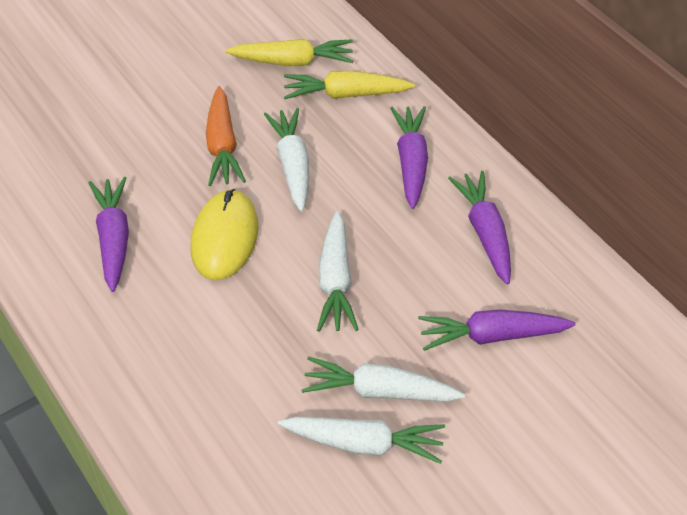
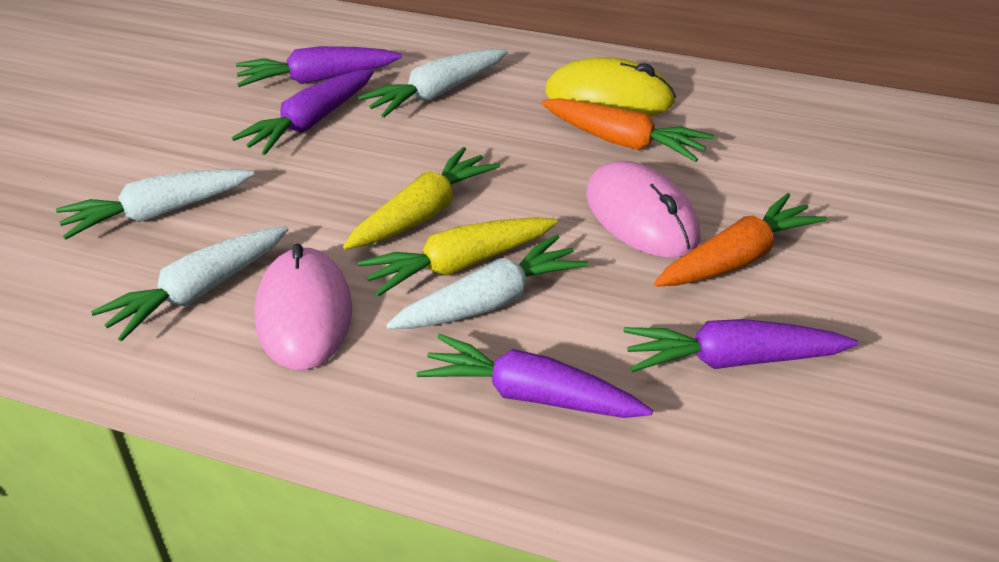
orange carrot: 1 -> 2
pink mouse: 0 -> 2

